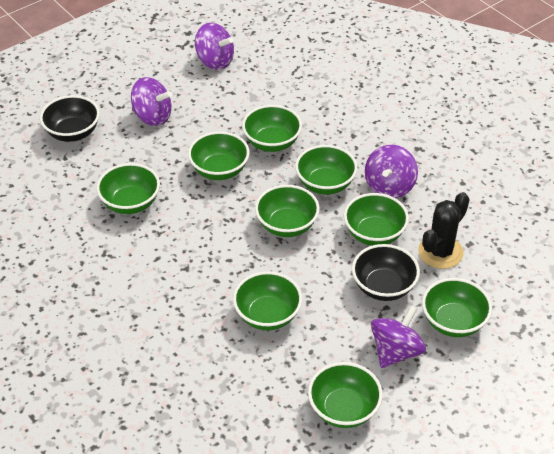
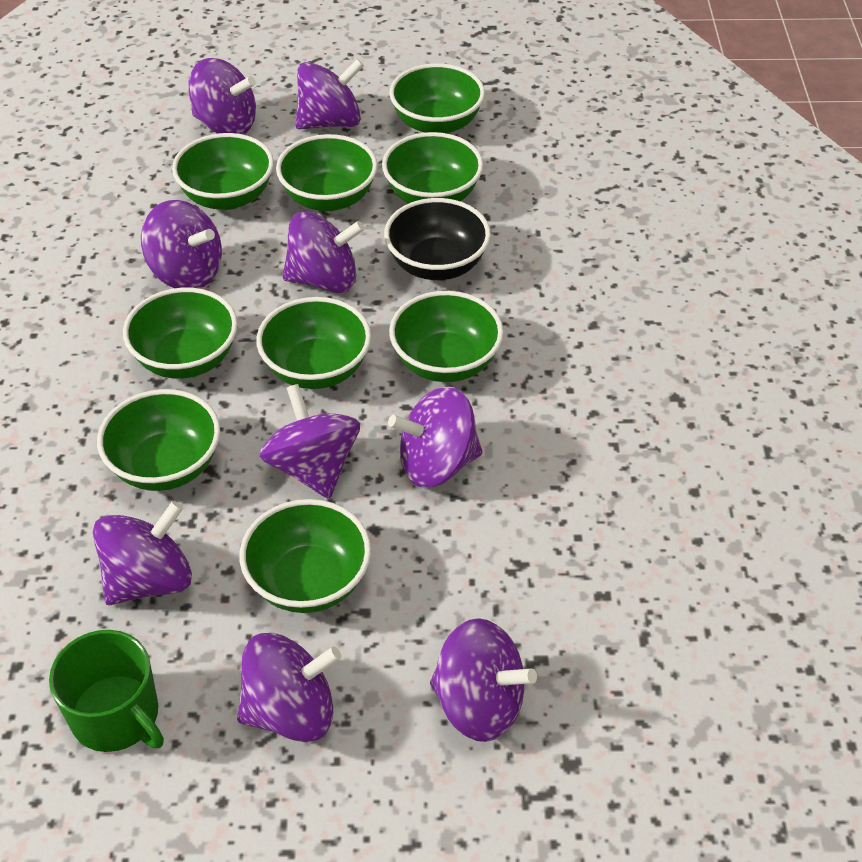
black bowl: 2 -> 1
black cactus: 1 -> 0
green mug: 0 -> 1
purple spinning top: 4 -> 9

